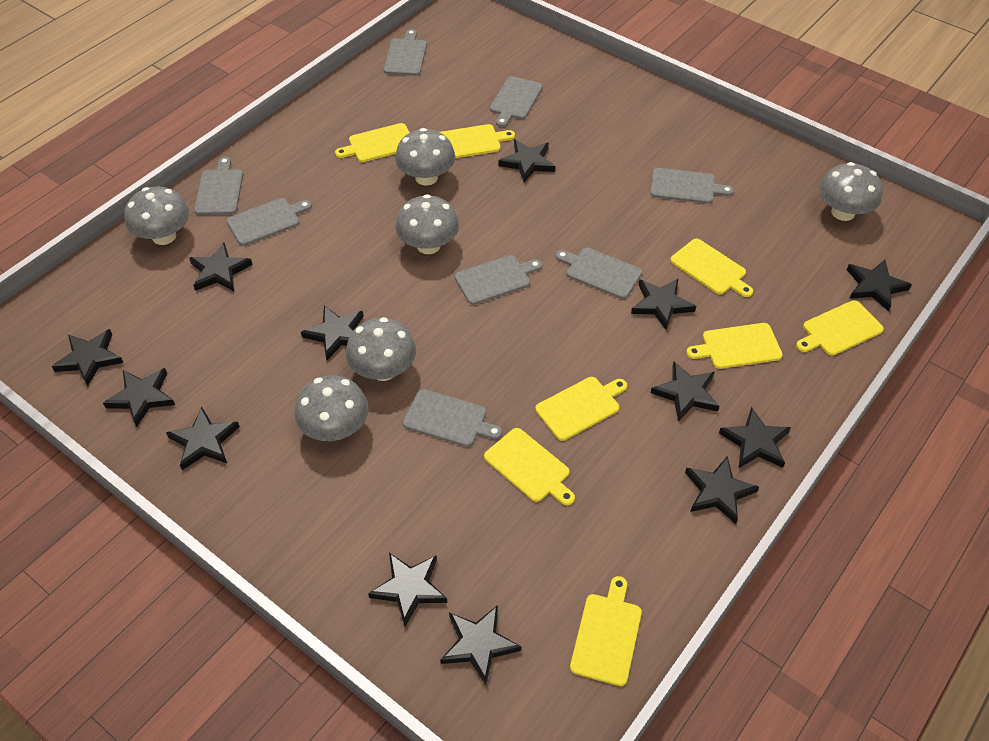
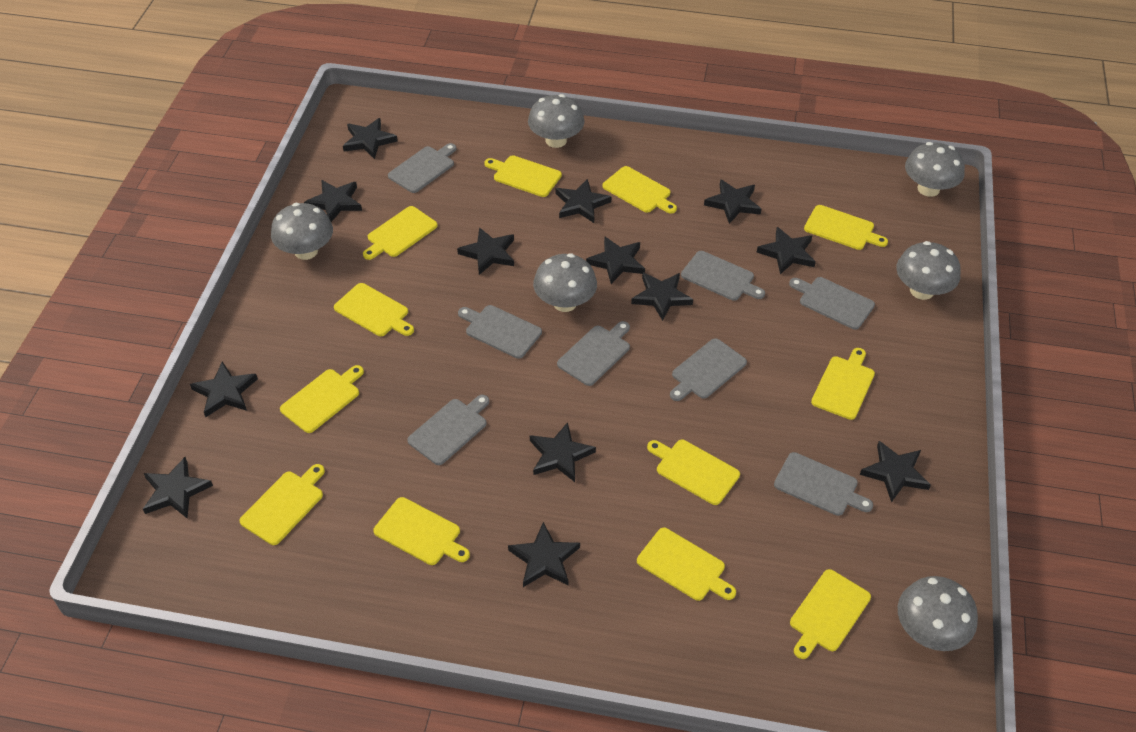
yellow cutting board: 8 -> 12

